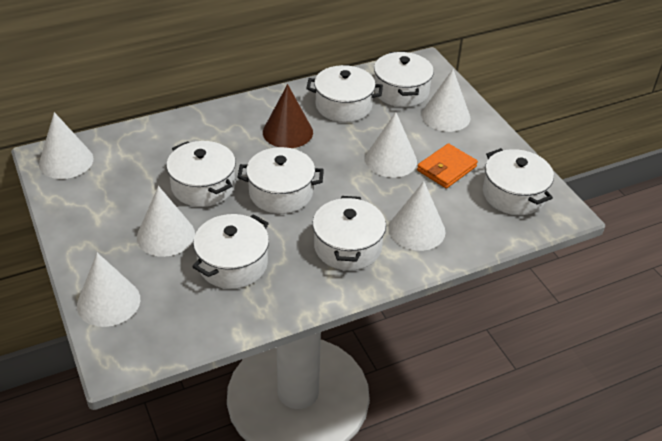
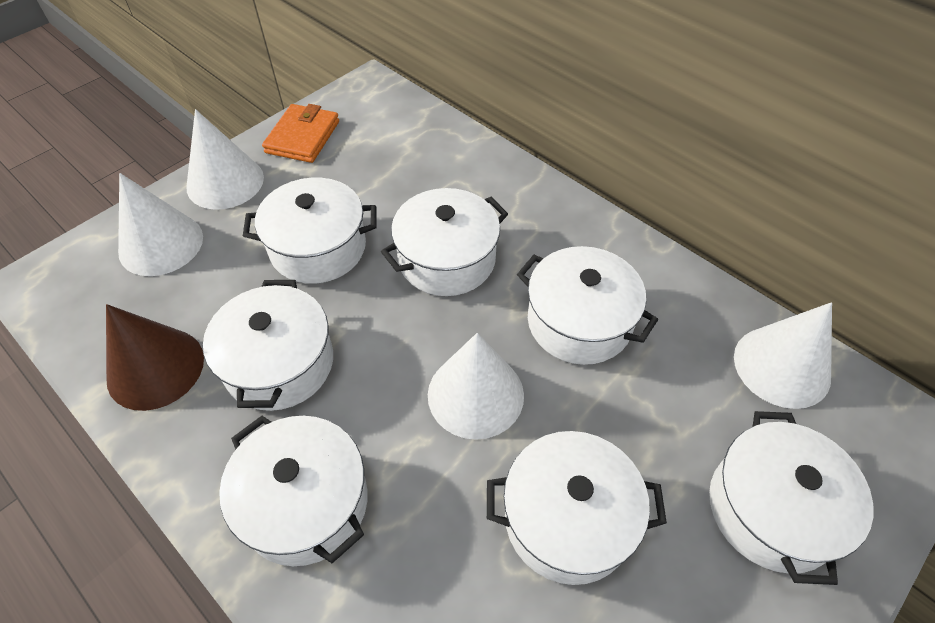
white cone: 6 -> 4

